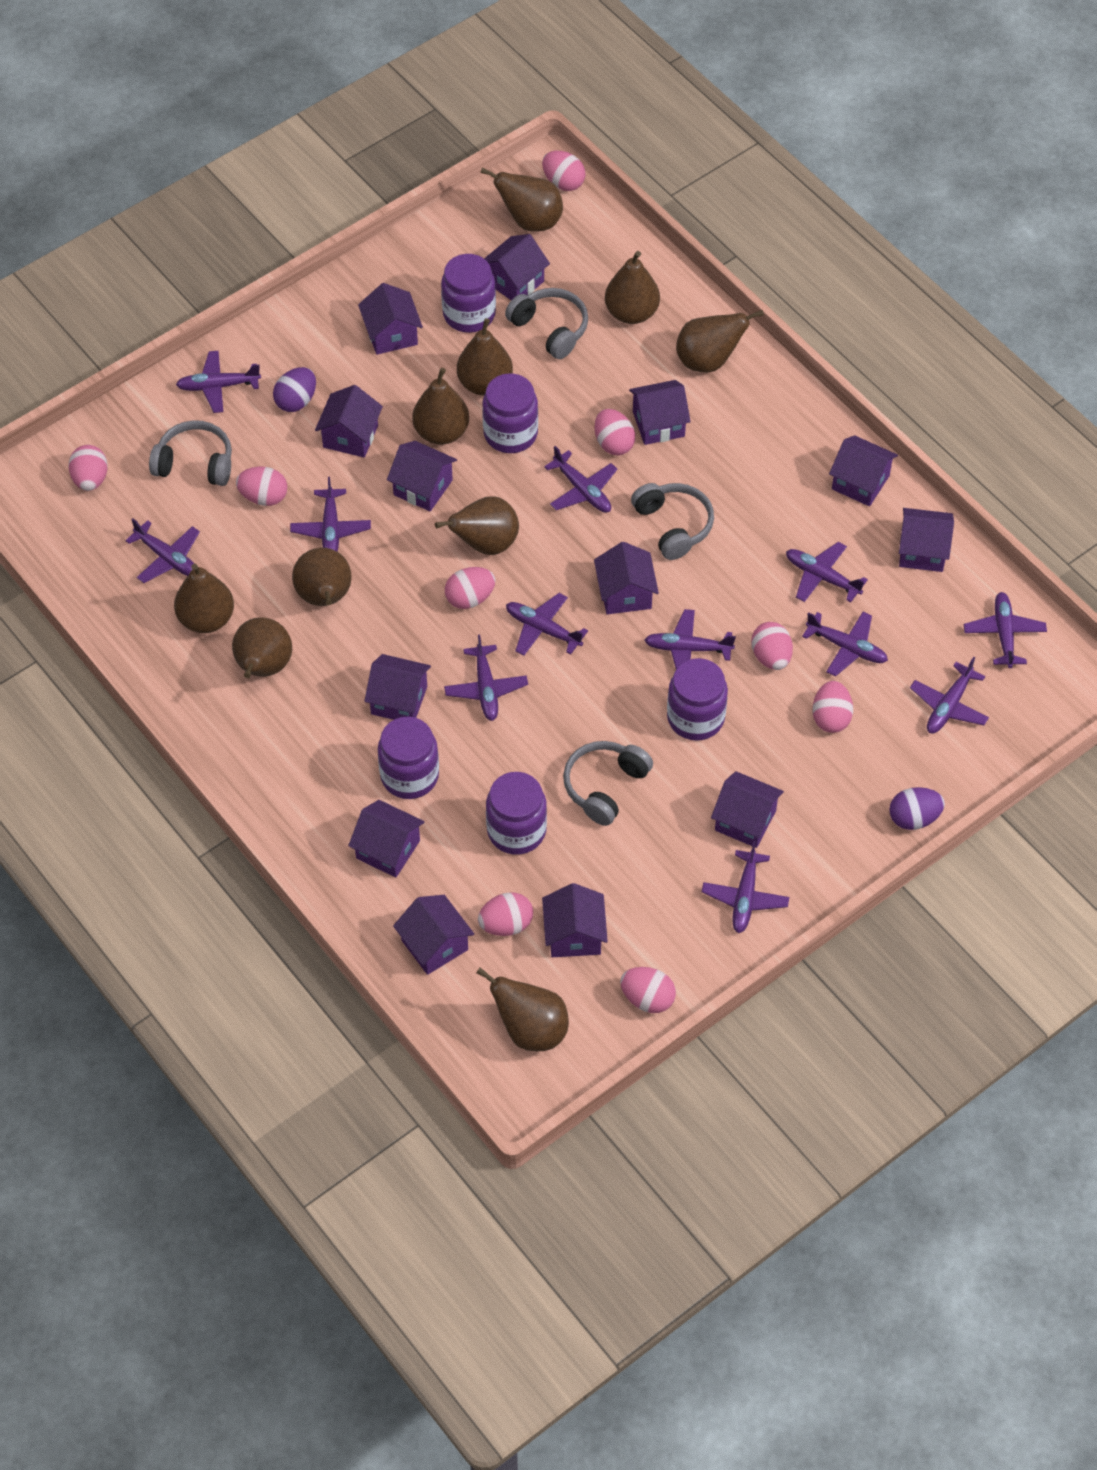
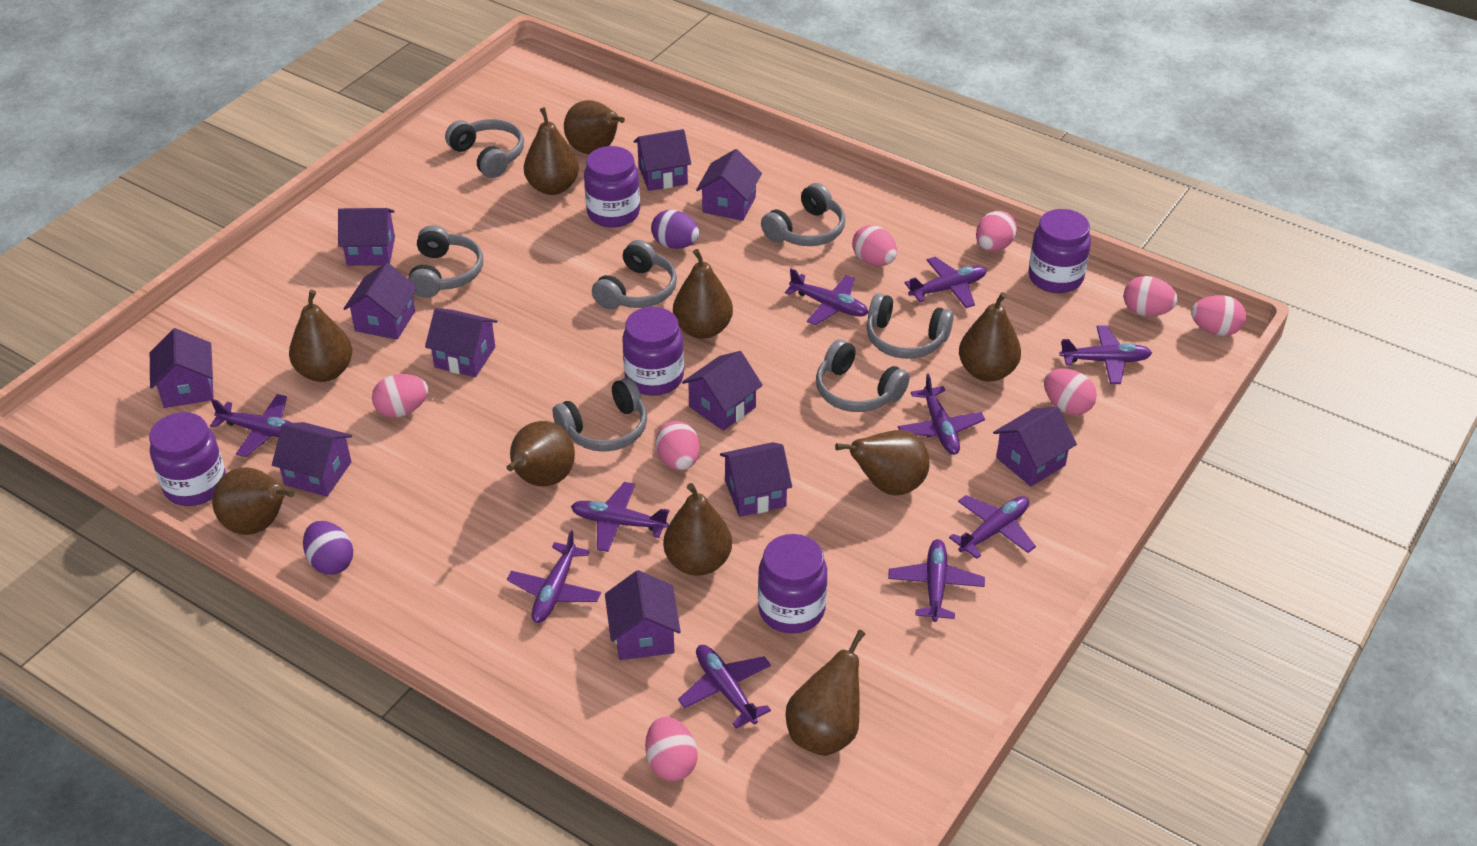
grey headphones: 4 -> 7
pink egg: 9 -> 8
purple house: 13 -> 11
purple plane: 12 -> 10

